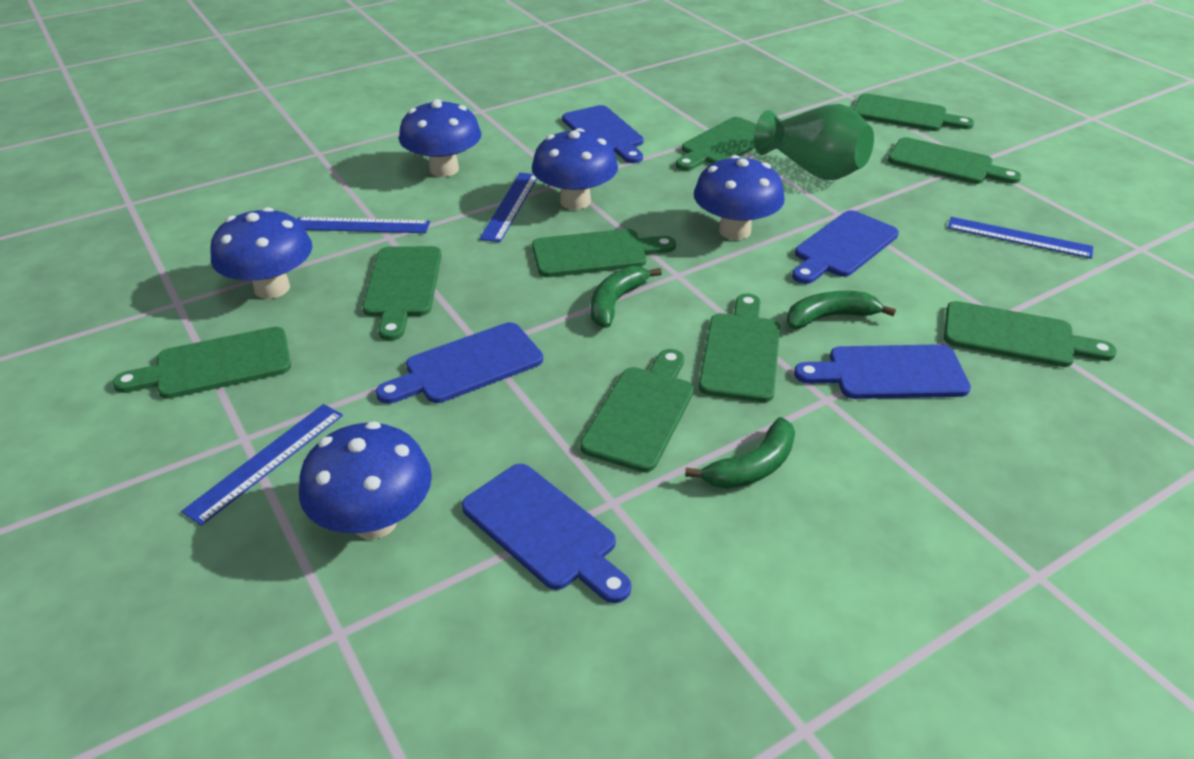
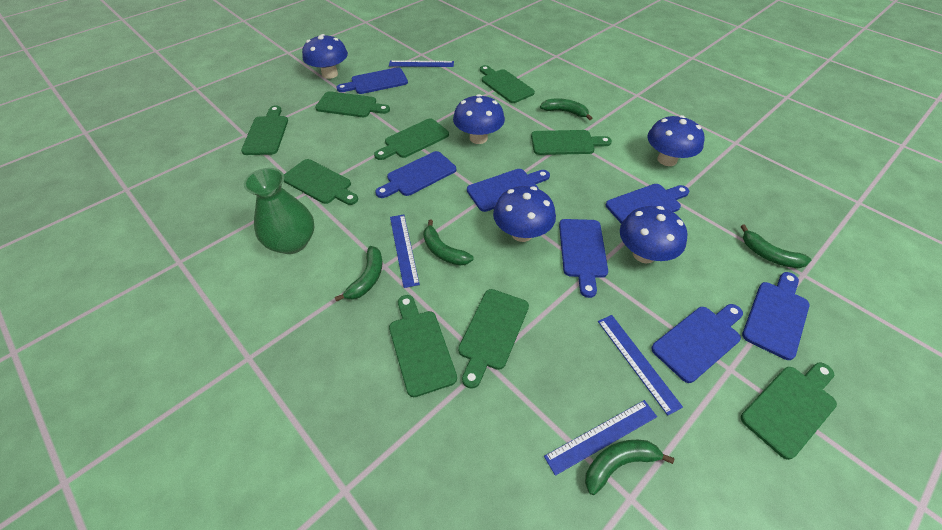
blue cutting board: 5 -> 7
green banana: 3 -> 5

